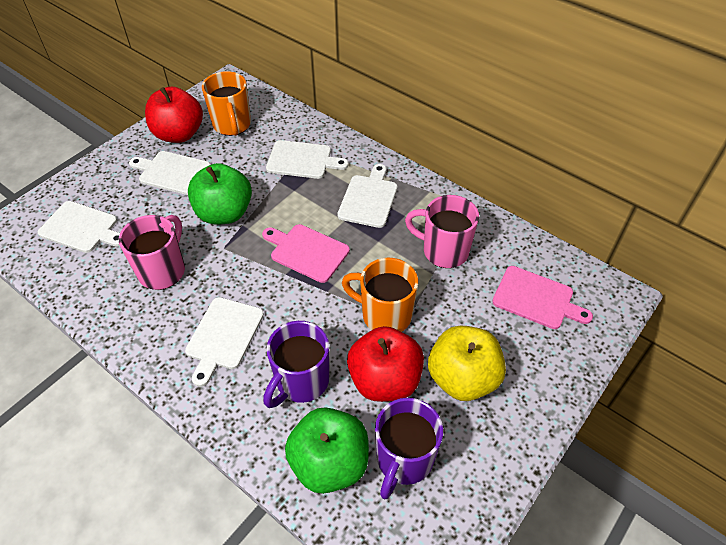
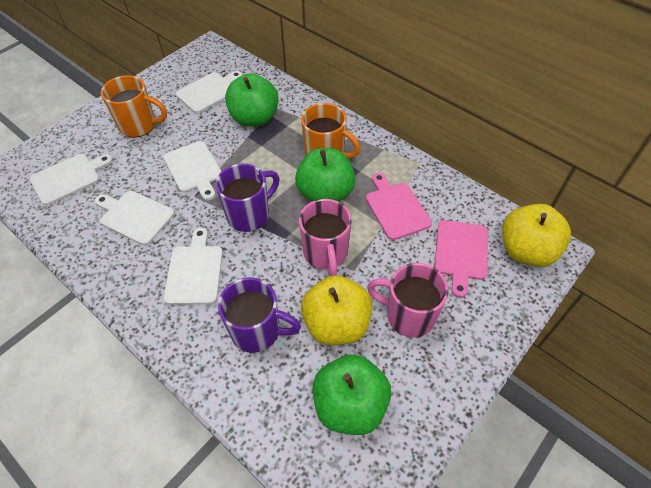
green apple: 2 -> 3
red apple: 2 -> 0
yellow apple: 1 -> 2

